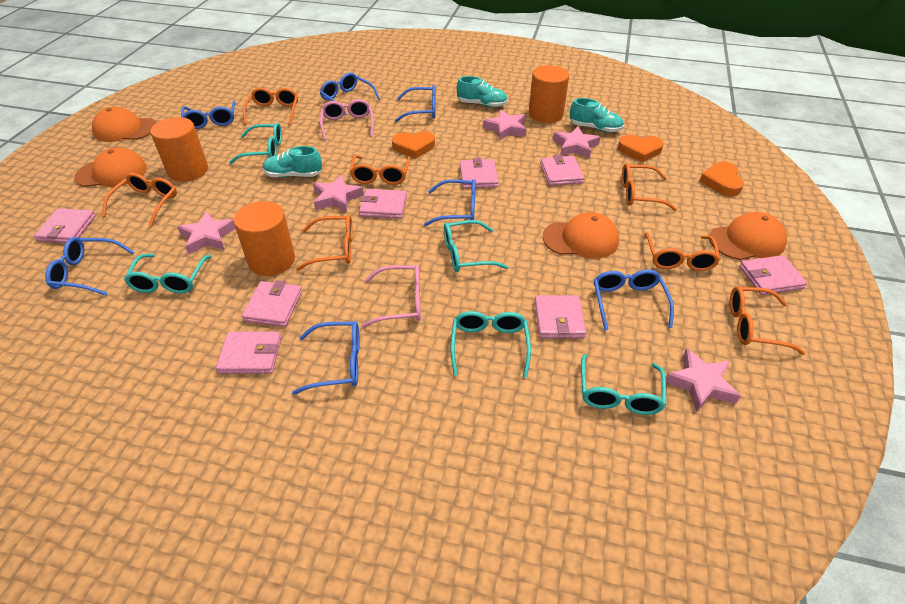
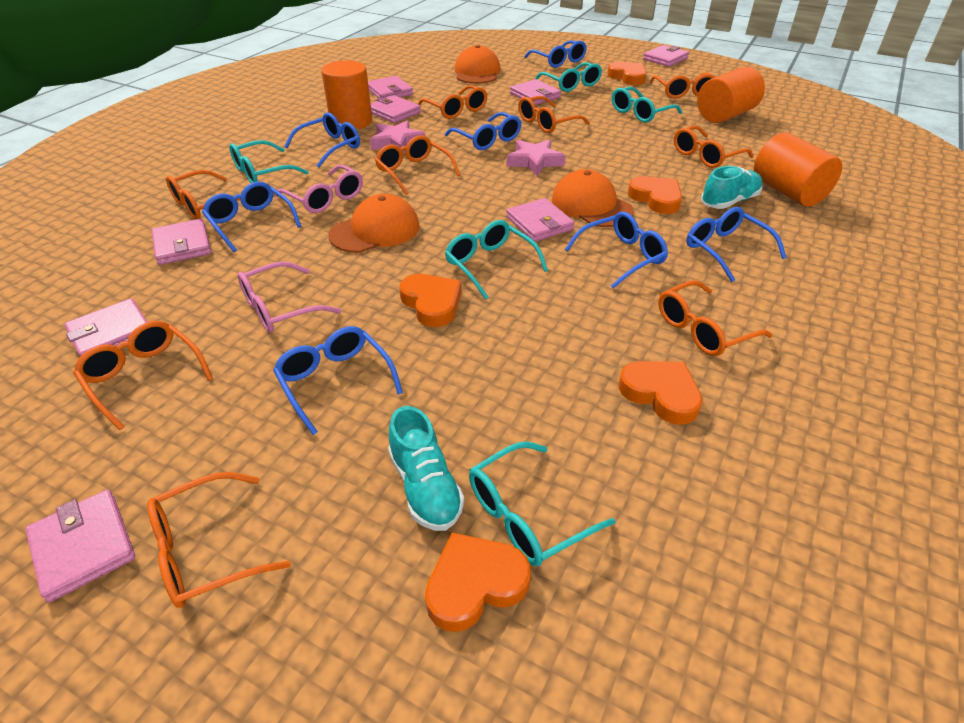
orange cap: 4 -> 3
orange glasses: 7 -> 9
orange heart: 3 -> 5
pink star: 5 -> 2
turquoise shoe: 3 -> 2

